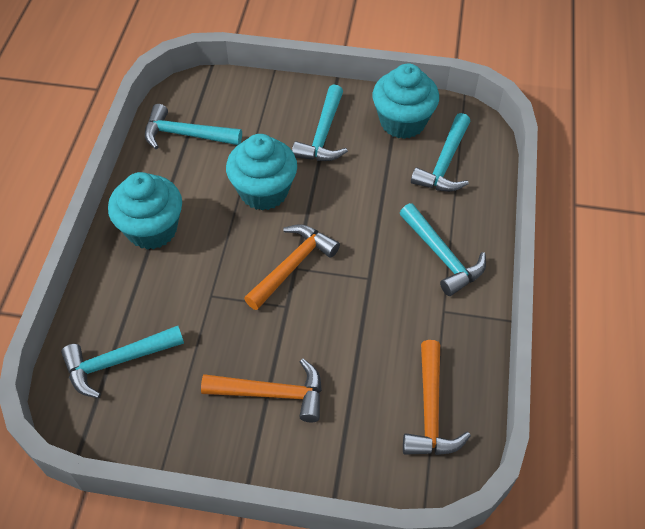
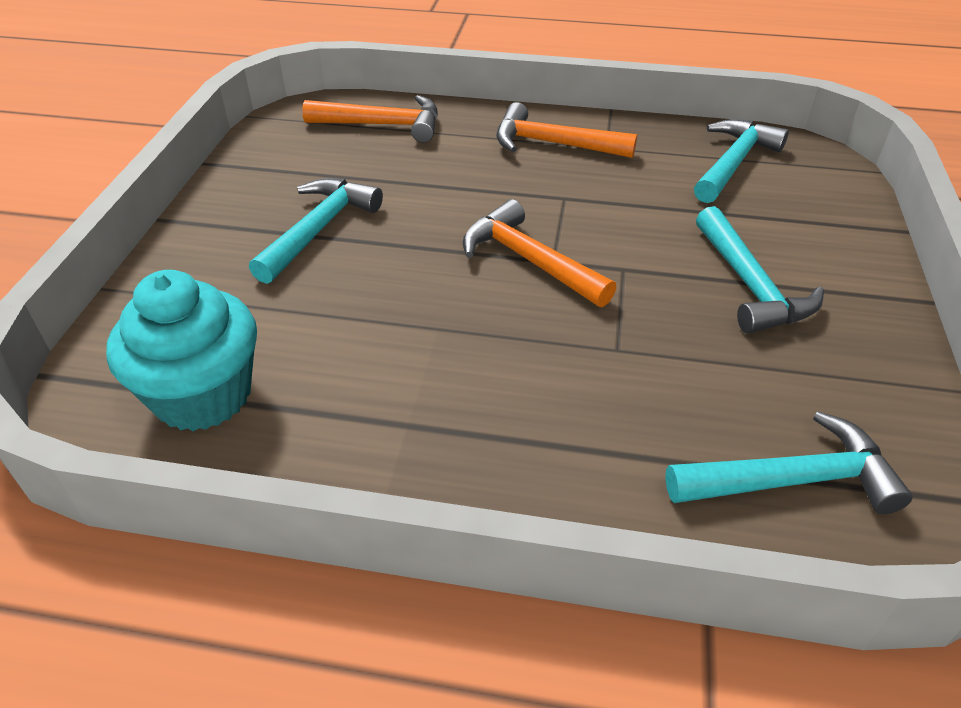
turquoise cupcake: 3 -> 1
turquoise hammer: 5 -> 4

